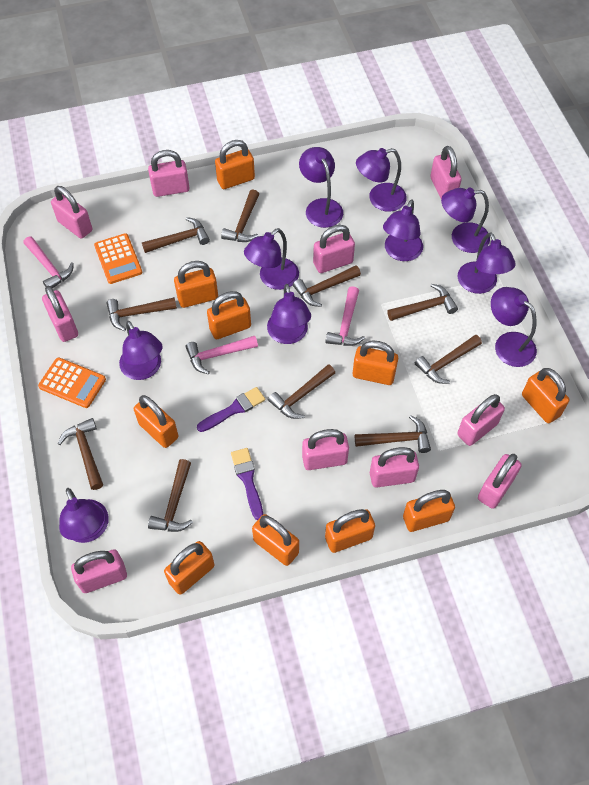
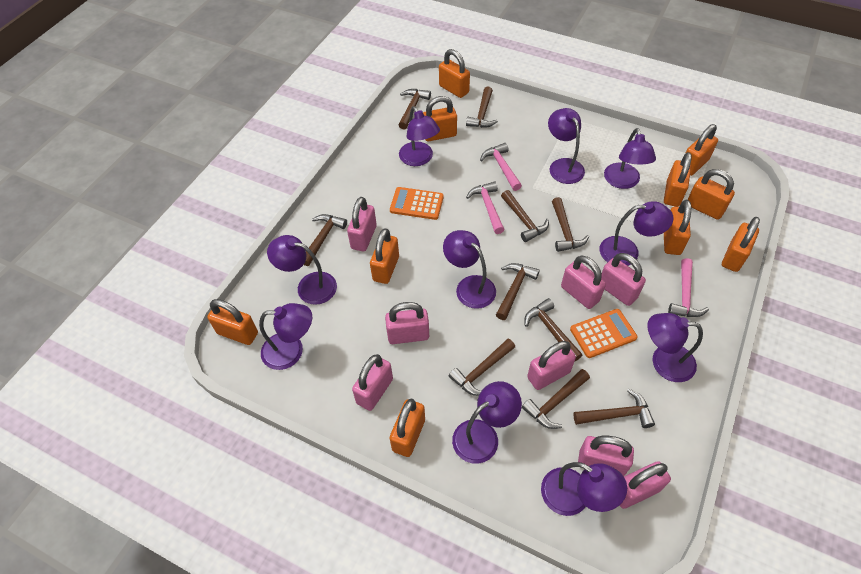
pink padlock: 10 -> 8
purple brush: 2 -> 0

